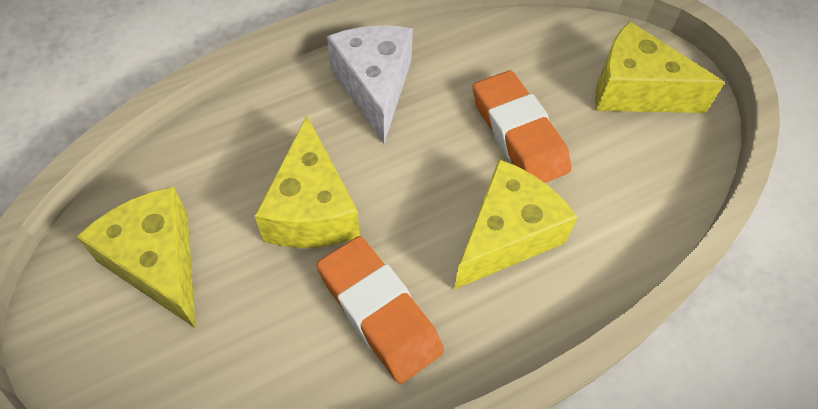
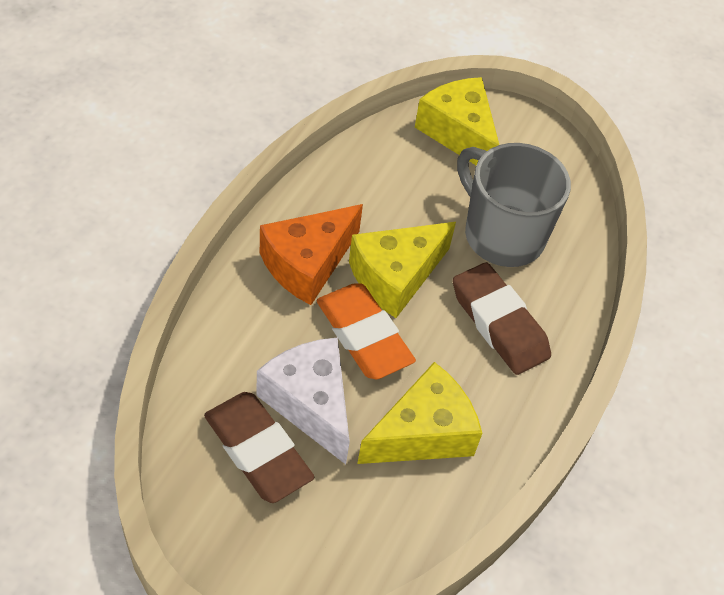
brown eraser: 0 -> 2
grey mug: 0 -> 1
orange cheese: 0 -> 1
orange eraser: 2 -> 1
yellow cheese: 4 -> 3

